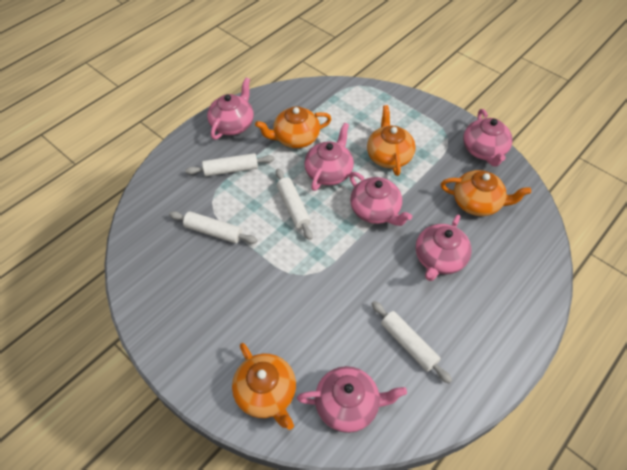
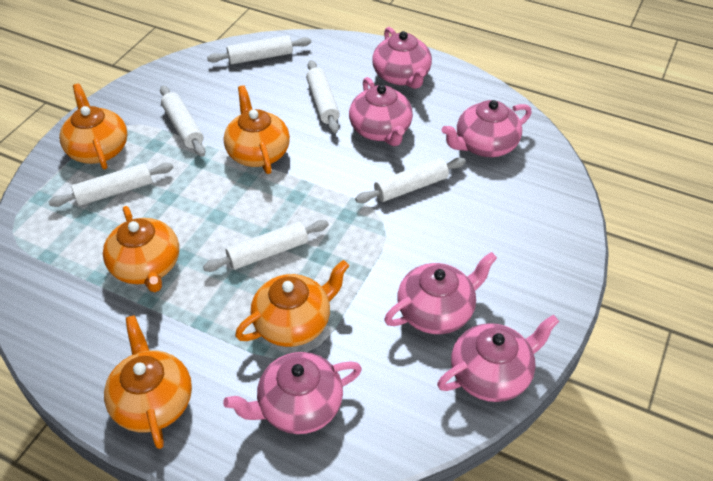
orange teapot: 4 -> 5
white rolling pin: 4 -> 6

